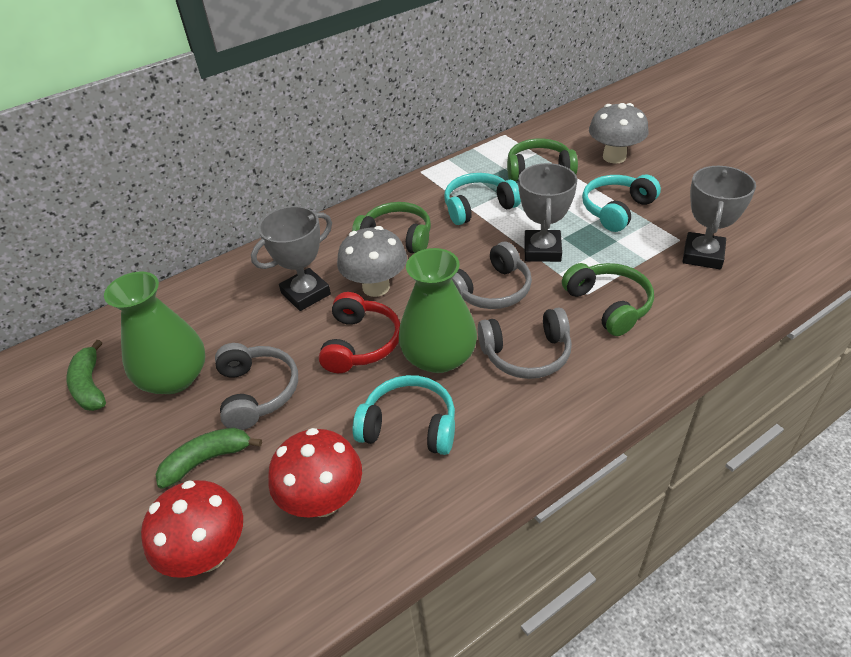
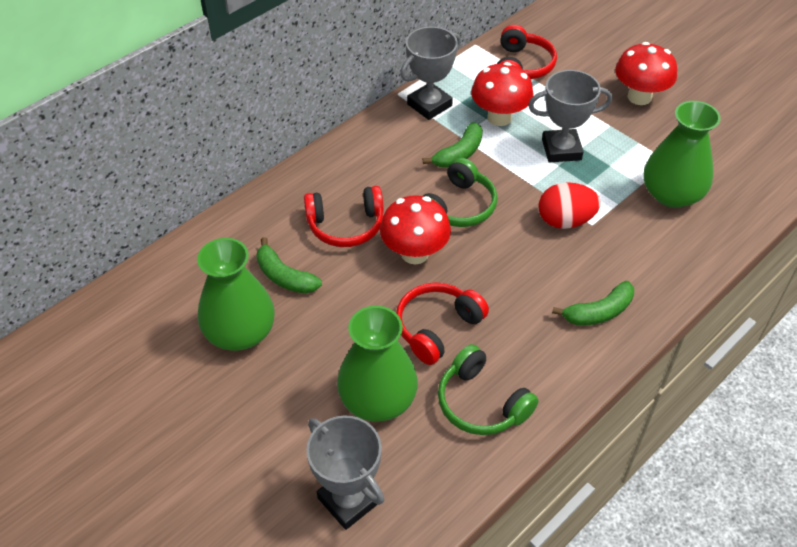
green banana: 2 -> 3
green headphones: 3 -> 2
green vase: 2 -> 3
grey headphones: 3 -> 0
grey mushroom: 2 -> 0
red egg: 0 -> 1
red headphones: 1 -> 3
red mushroom: 2 -> 3
turquoise headphones: 3 -> 0

